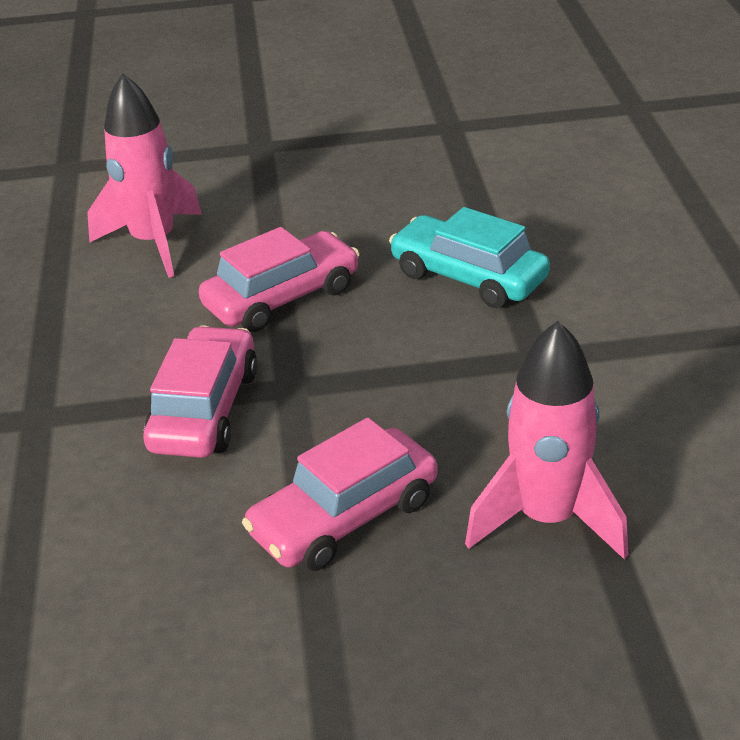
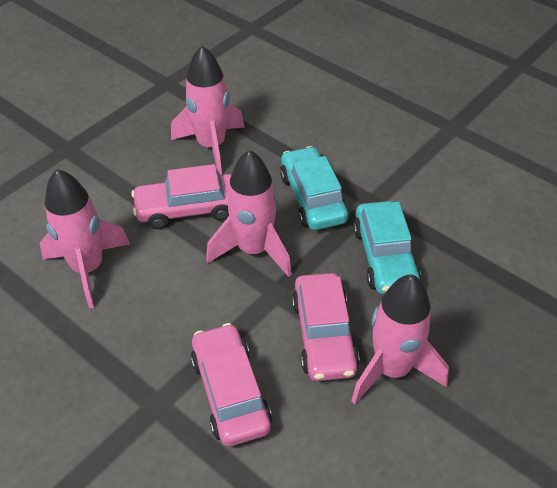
pink rocket: 2 -> 4
turquoise car: 1 -> 2

